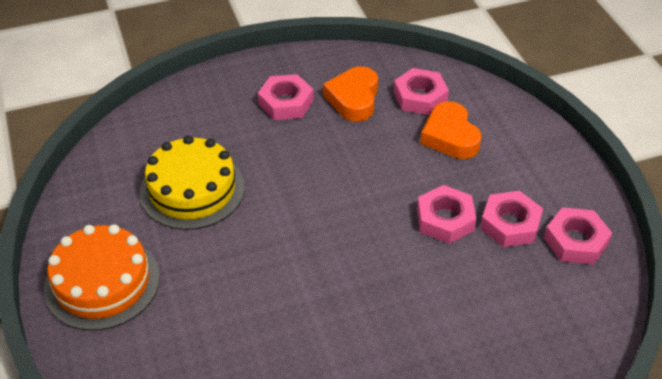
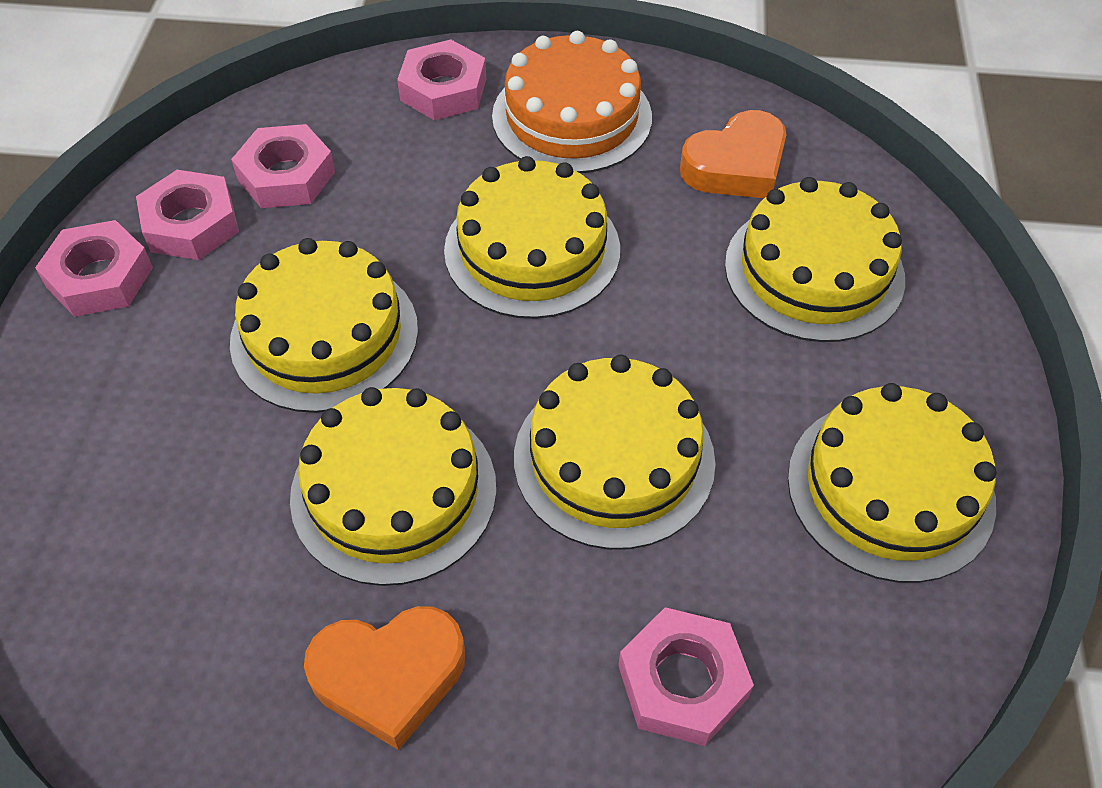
yellow cake: 1 -> 6

